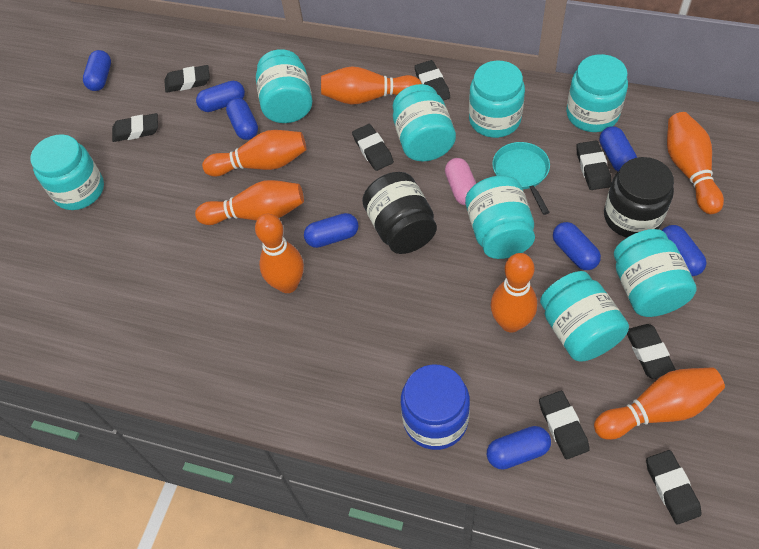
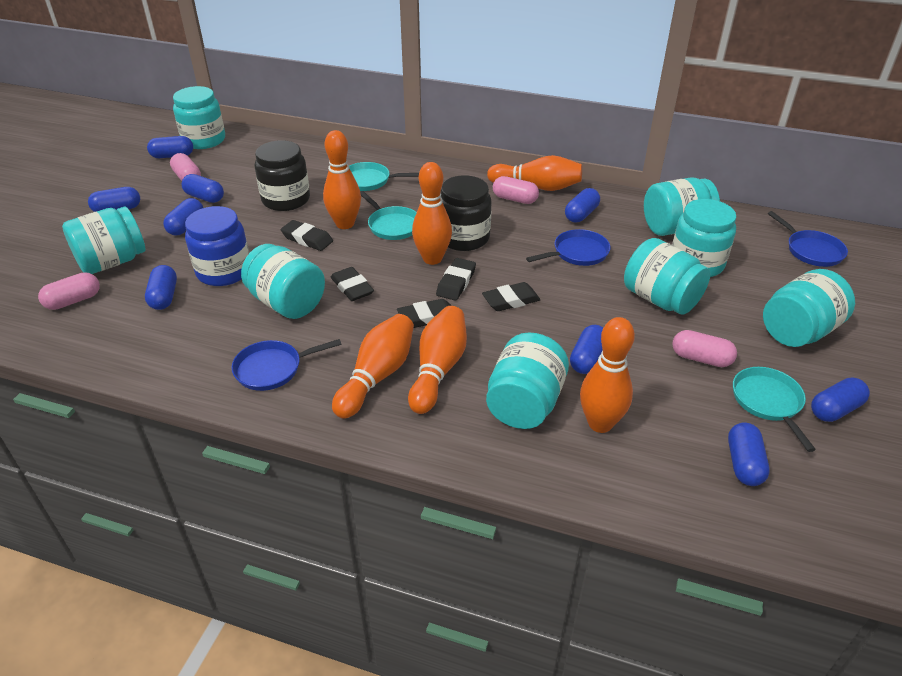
black eraser: 8 -> 5
blue capsule: 8 -> 9
blue pan: 0 -> 3
orange bowling pin: 7 -> 6
pink capsule: 1 -> 4
turquoise pan: 1 -> 3

